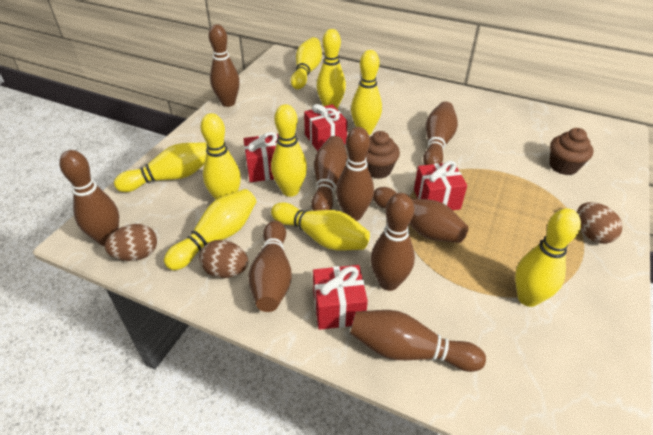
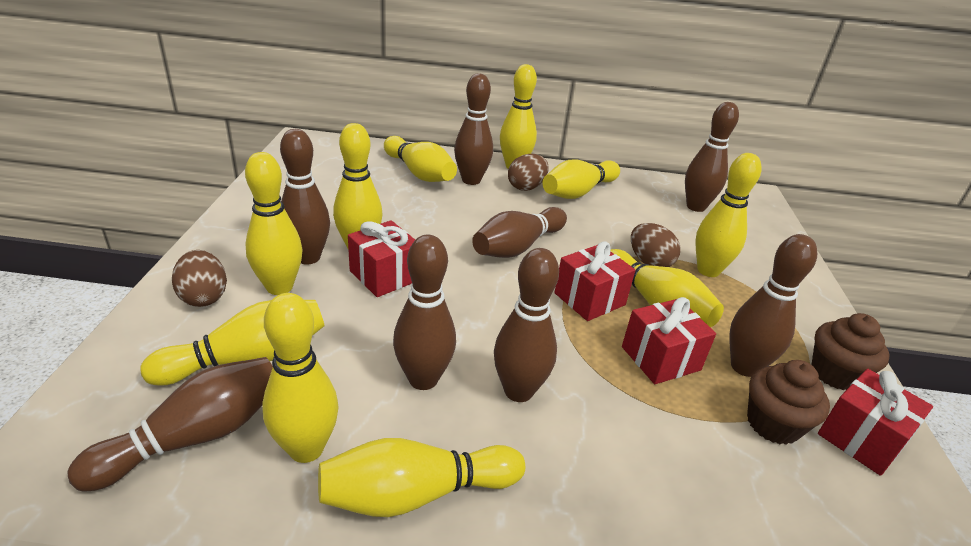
brown bowling pin: 9 -> 8
yellow bowling pin: 9 -> 10

